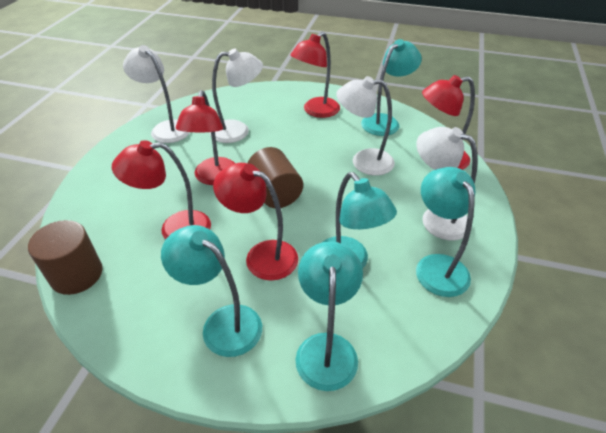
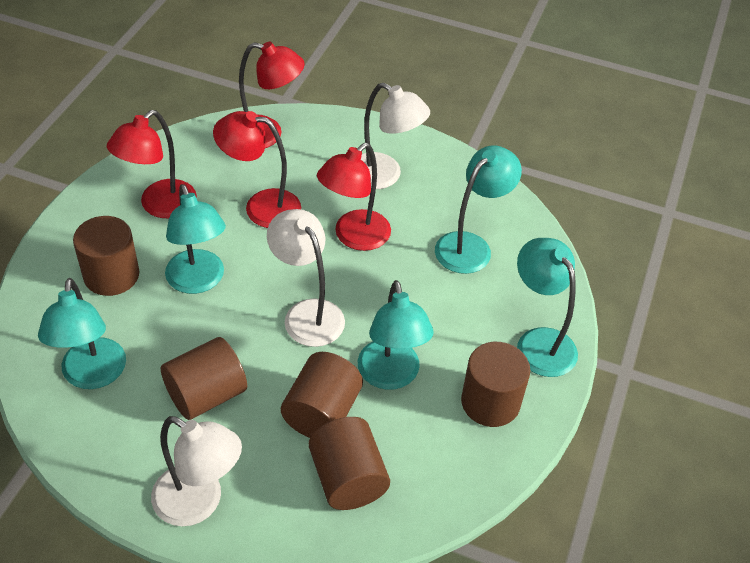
brown cylinder: 2 -> 5
red lamp: 5 -> 4
white lamp: 4 -> 3

